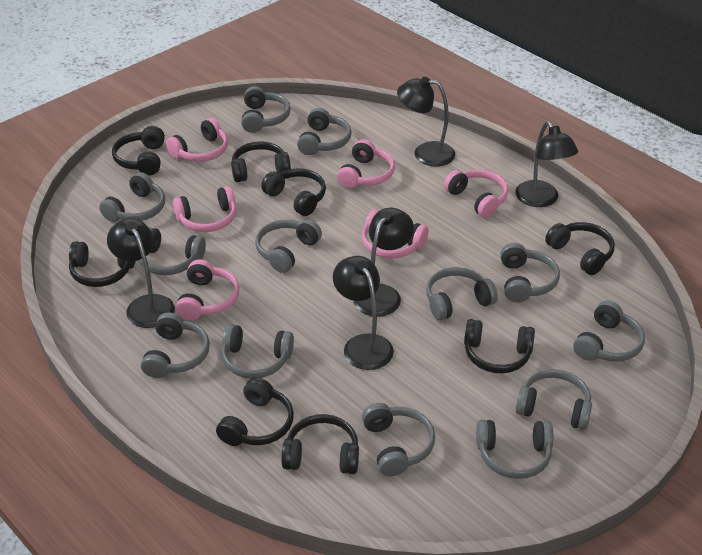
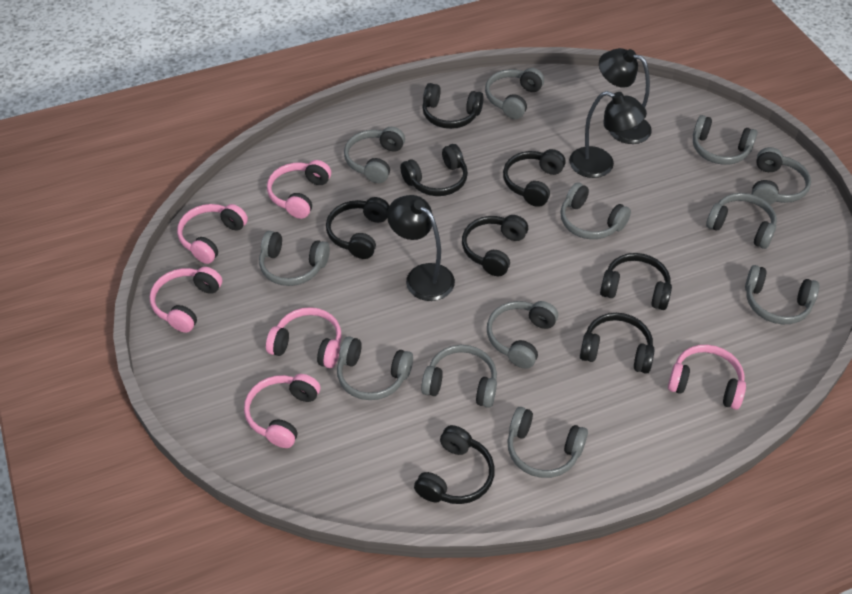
black lamp: 5 -> 3
grey headphones: 13 -> 12

